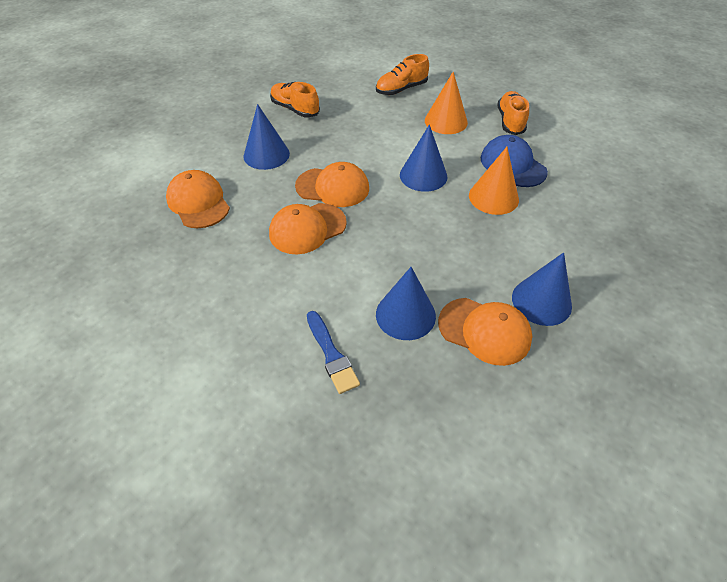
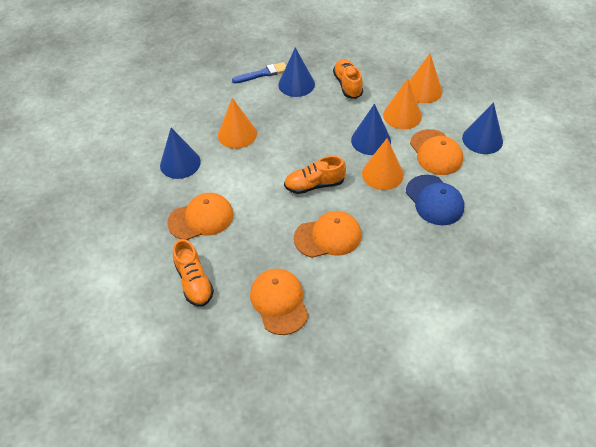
orange cone: 2 -> 4

